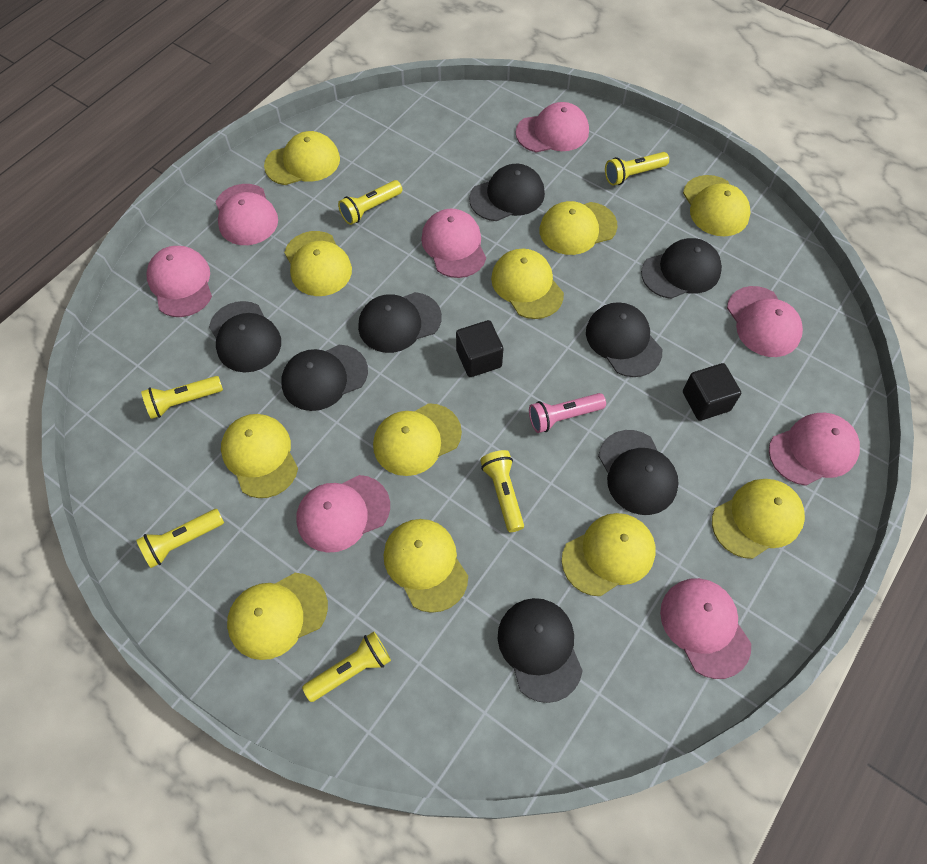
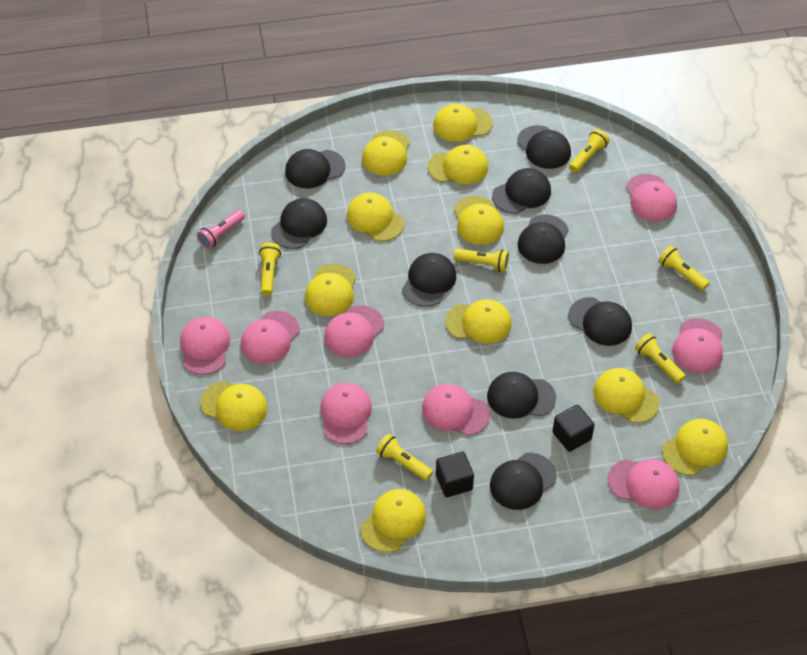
black cap: 8 -> 9

